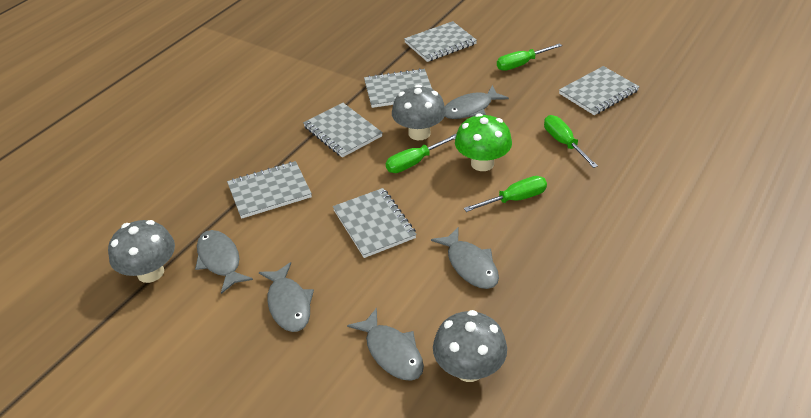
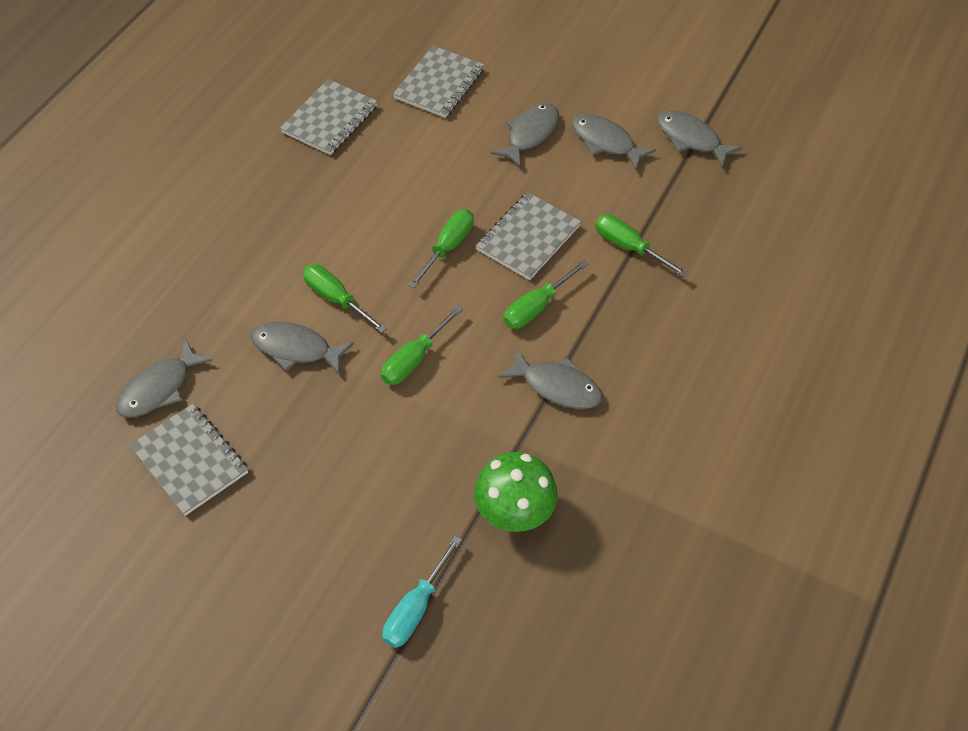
green screwdriver: 4 -> 5
grey fish: 5 -> 6
grey mushroom: 3 -> 0
grey notebook: 6 -> 4
turquoise screwdriver: 0 -> 1

